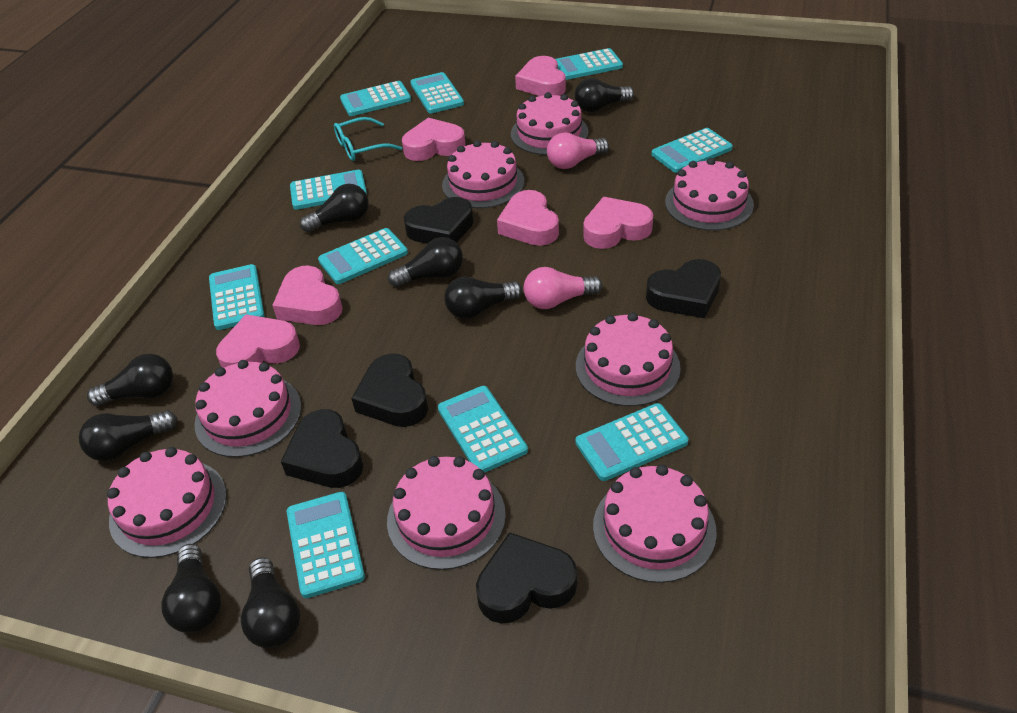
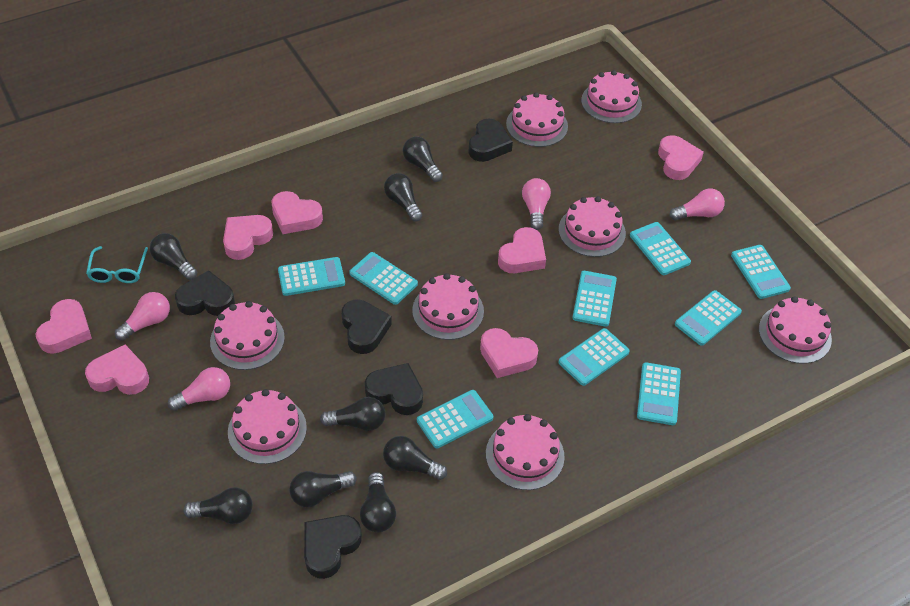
pink heart: 6 -> 7
pink light bulb: 2 -> 4
turquoise calculator: 10 -> 9

